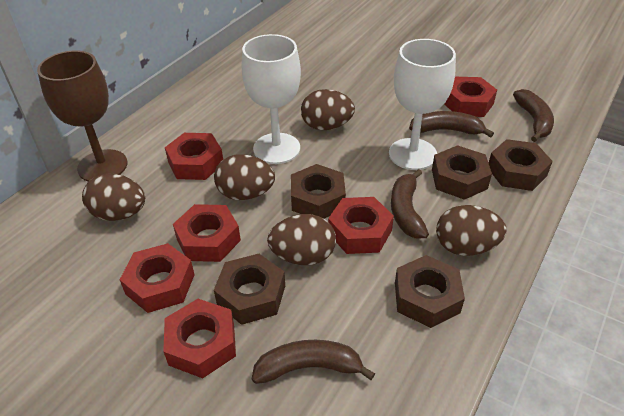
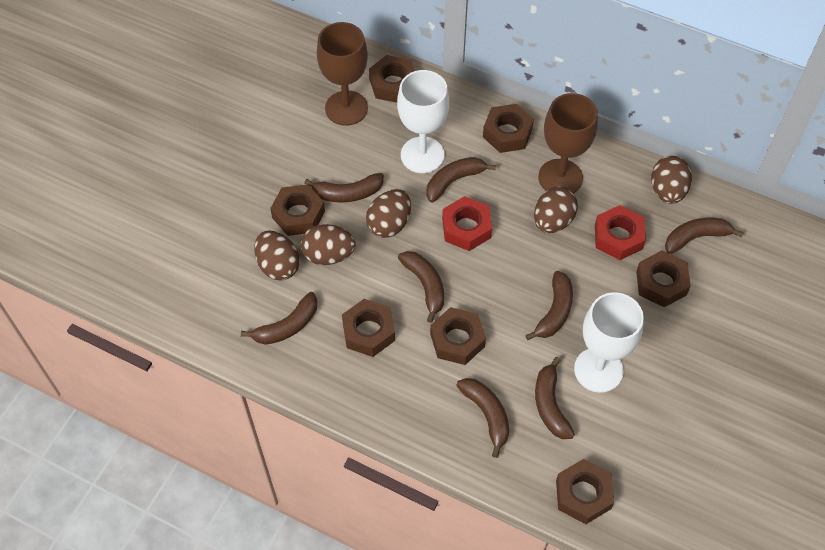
brown banana: 4 -> 8
brown goblet: 1 -> 2
brown nut: 5 -> 7
red nut: 6 -> 2

